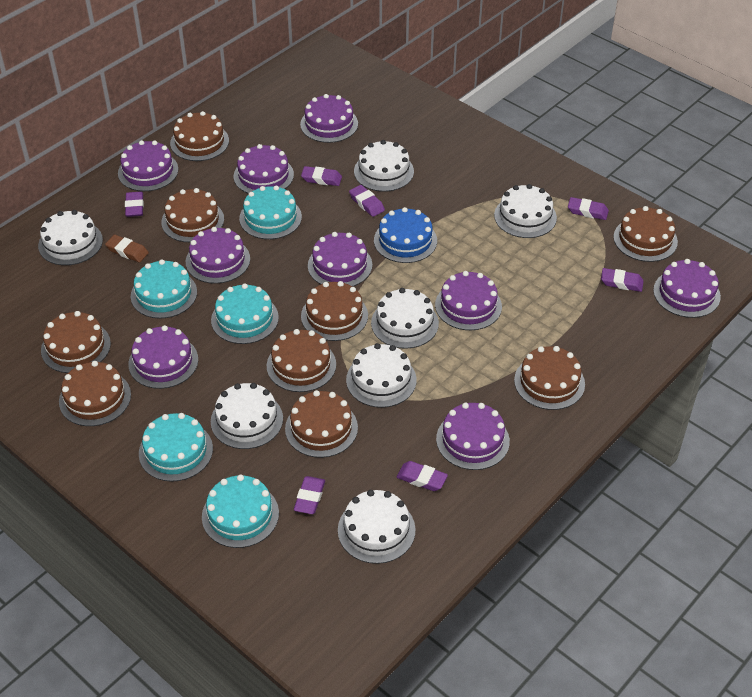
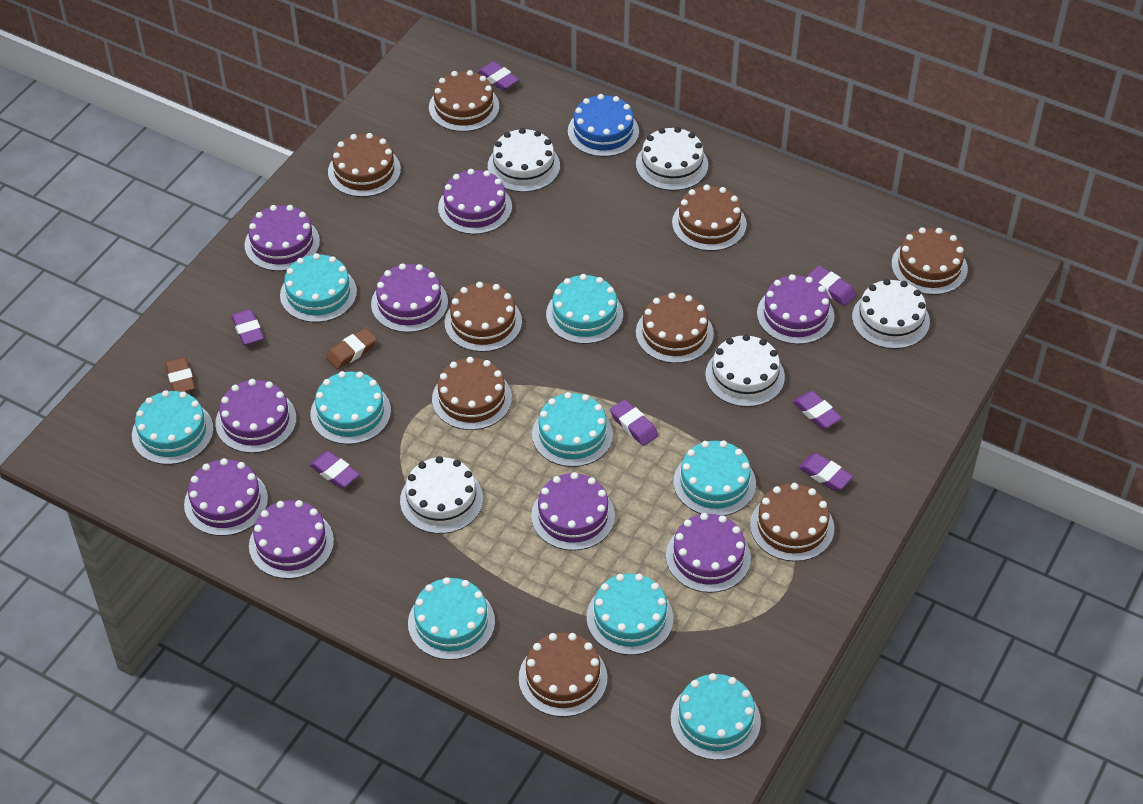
brown eraser: 1 -> 2
turquoise cake: 5 -> 9
white cake: 7 -> 5

